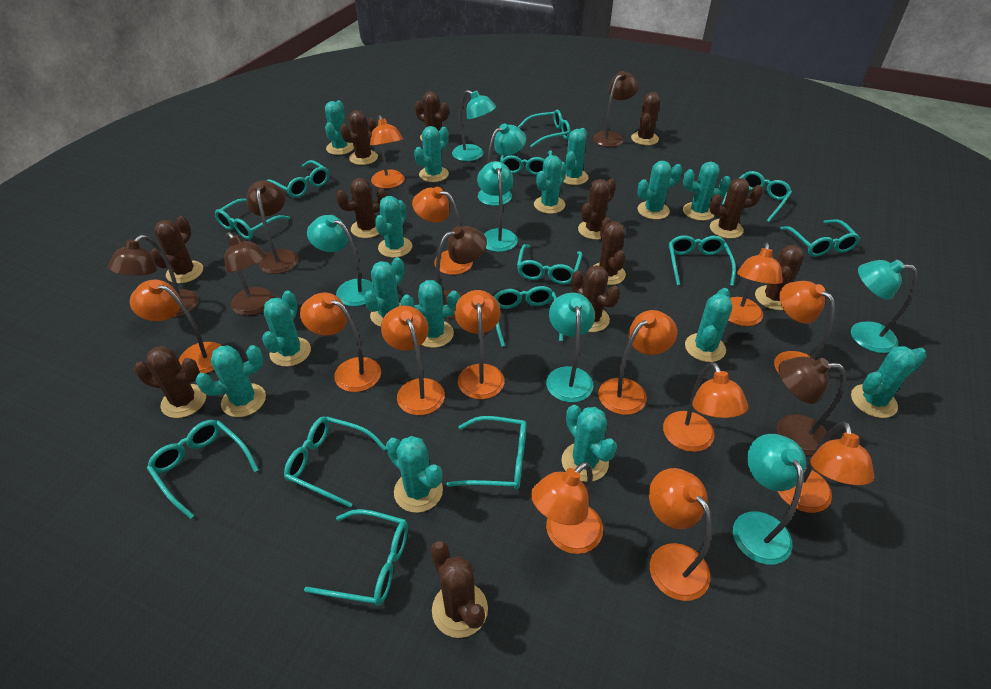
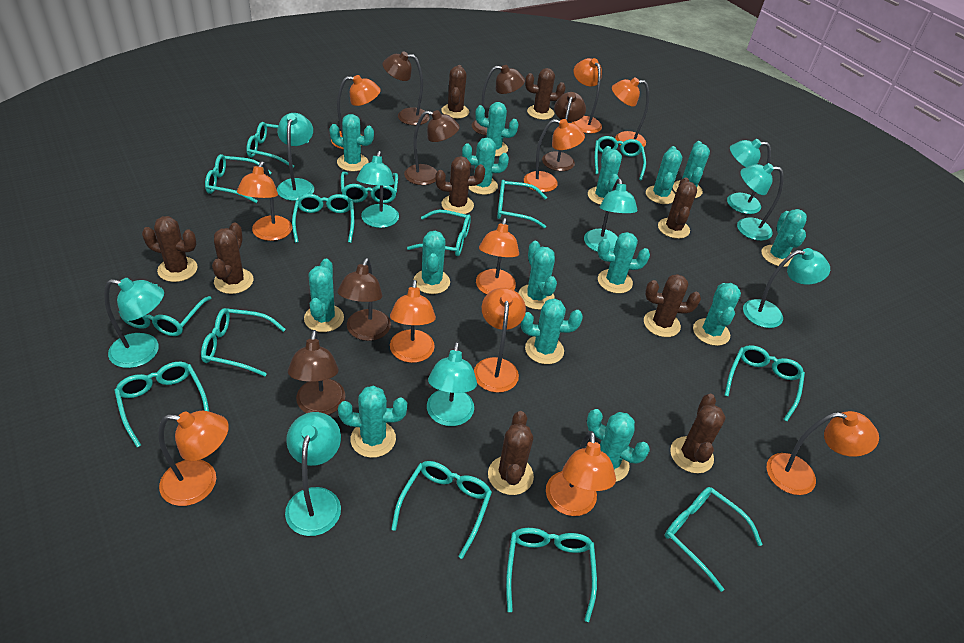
brown cactus: 12 -> 9
orange lamp: 13 -> 11
turquoise glasses: 13 -> 14
turquoise lamp: 7 -> 9

